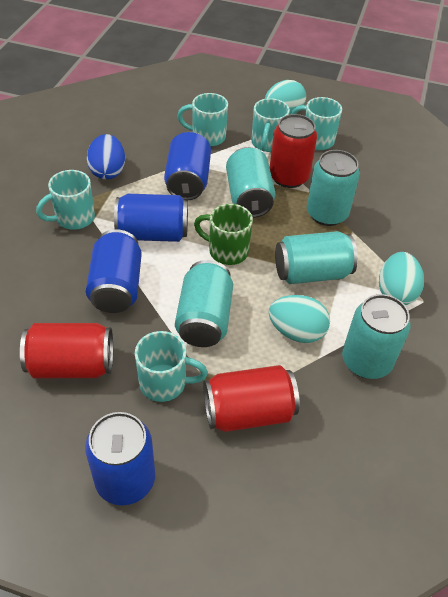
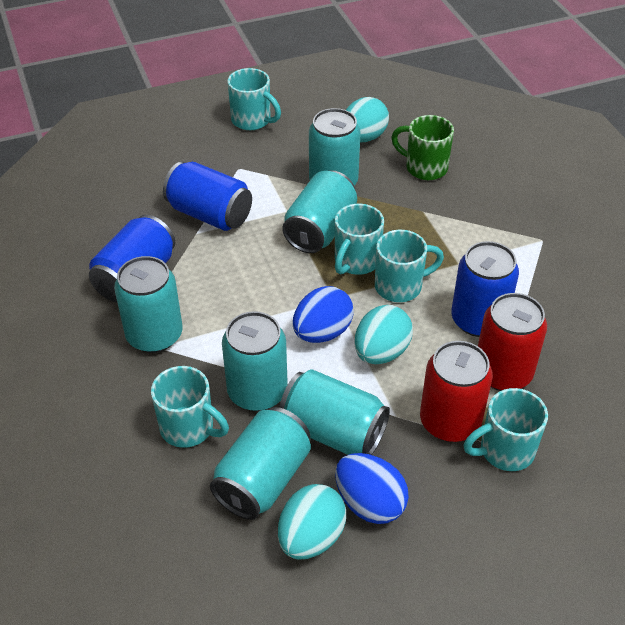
blue can: 4 -> 3
blue egg: 1 -> 2
red can: 3 -> 2
turquoise can: 5 -> 6

